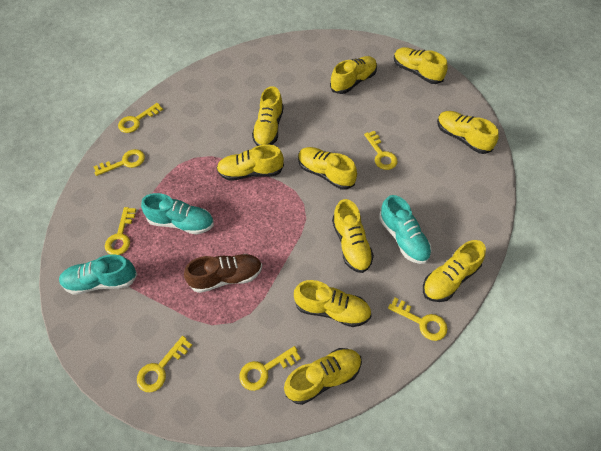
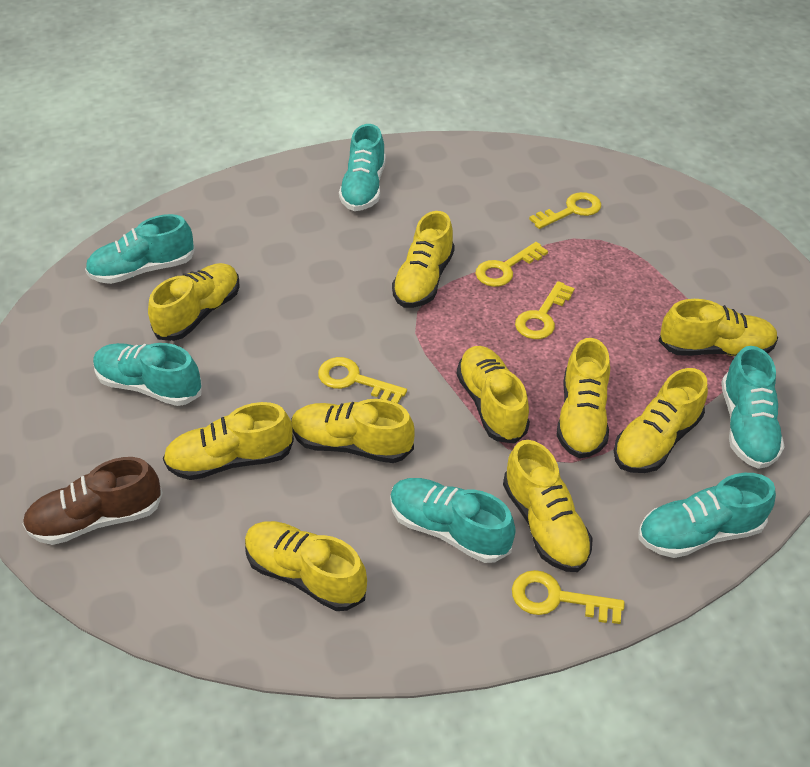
turquoise shoe: 3 -> 6
yellow key: 7 -> 5

